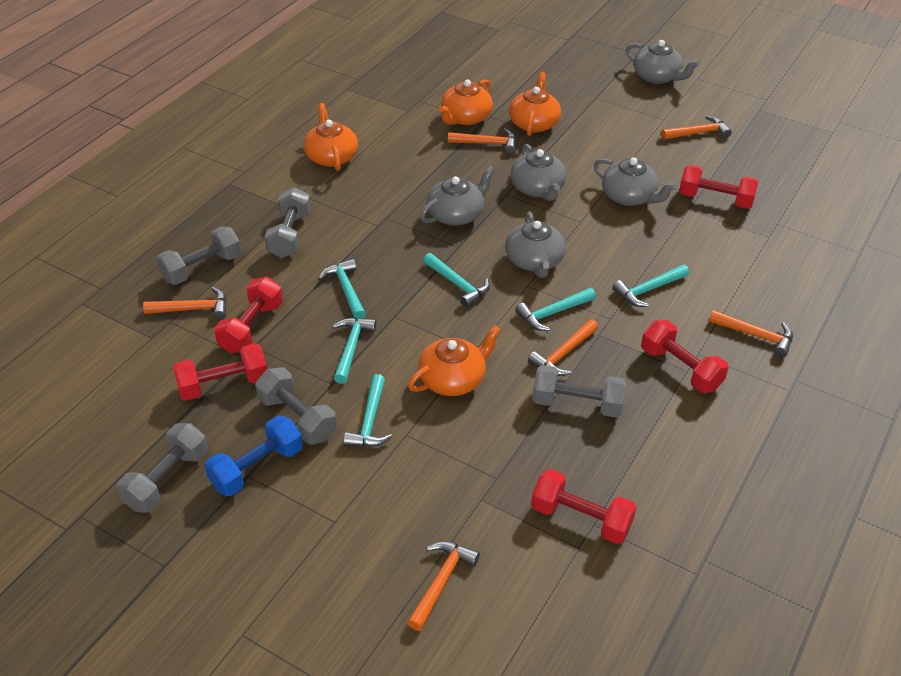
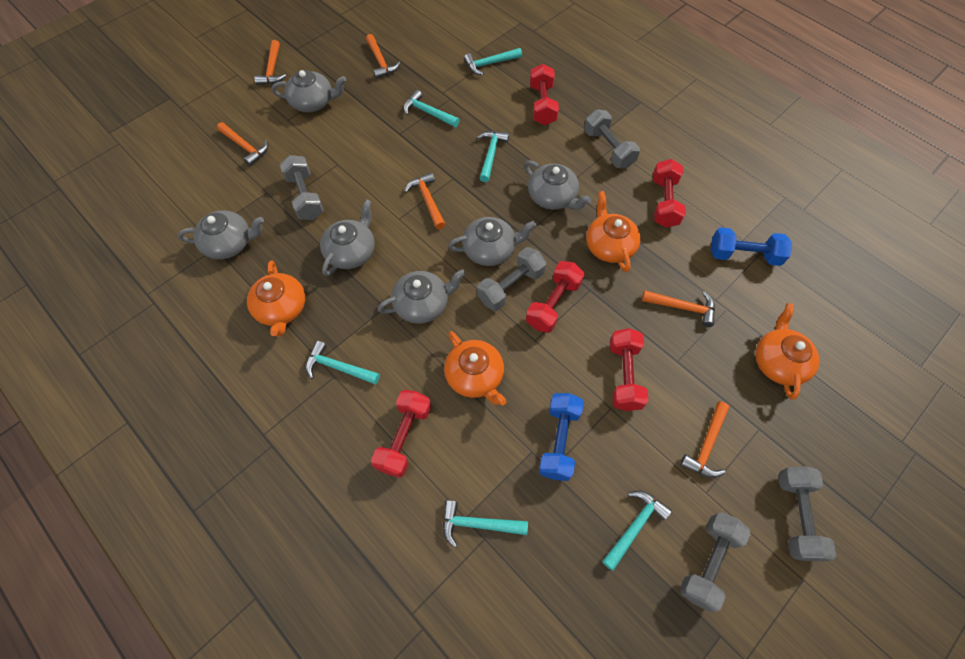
blue dumbbell: 1 -> 2
grey teapot: 5 -> 6

